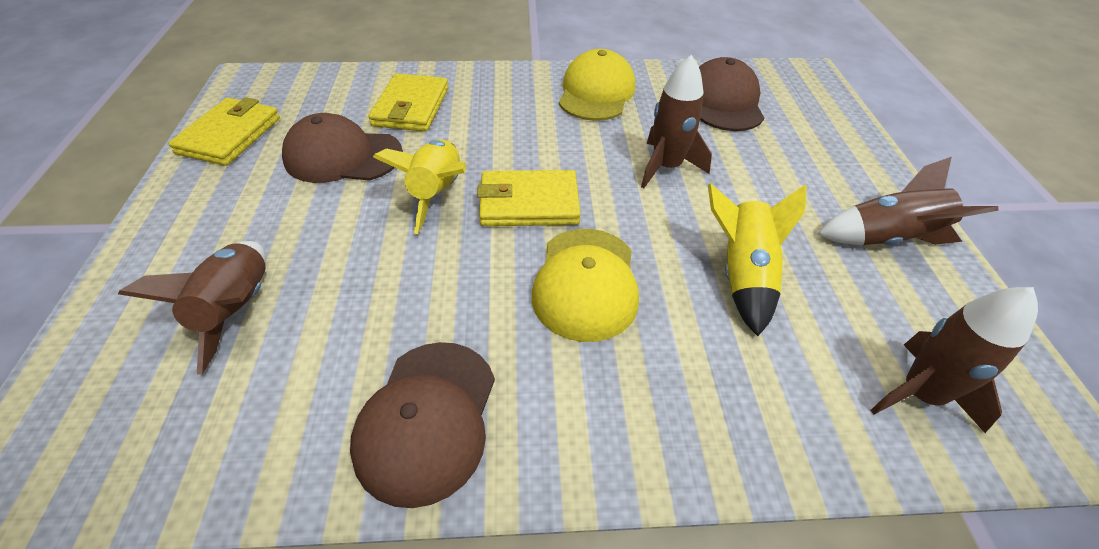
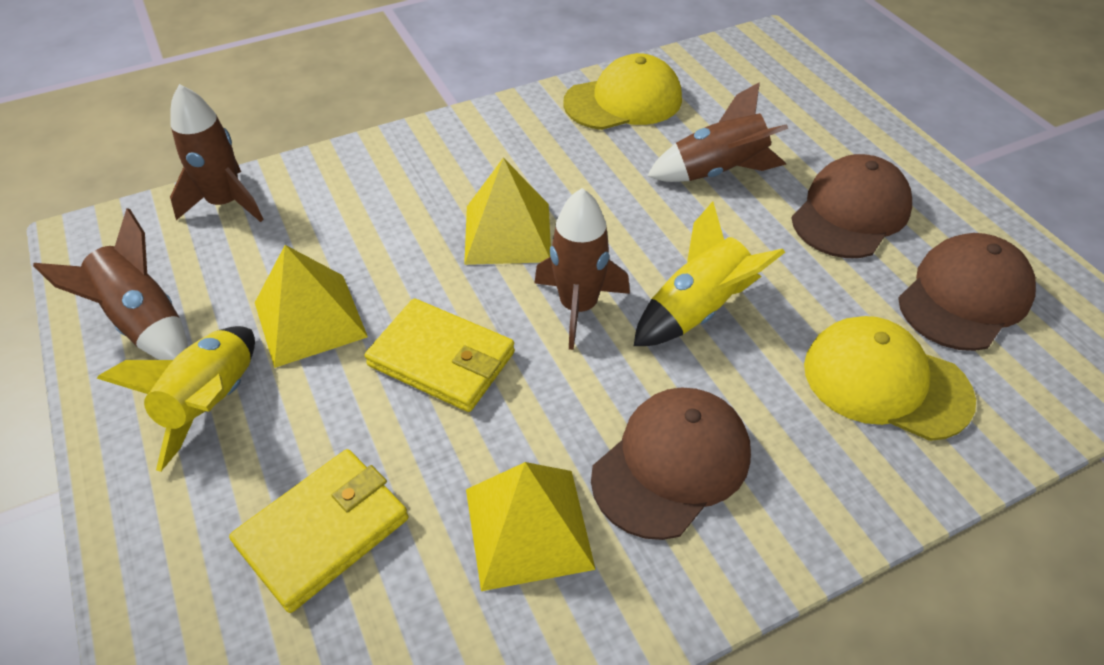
yellow pyramid: 0 -> 3
yellow wallet: 3 -> 2

